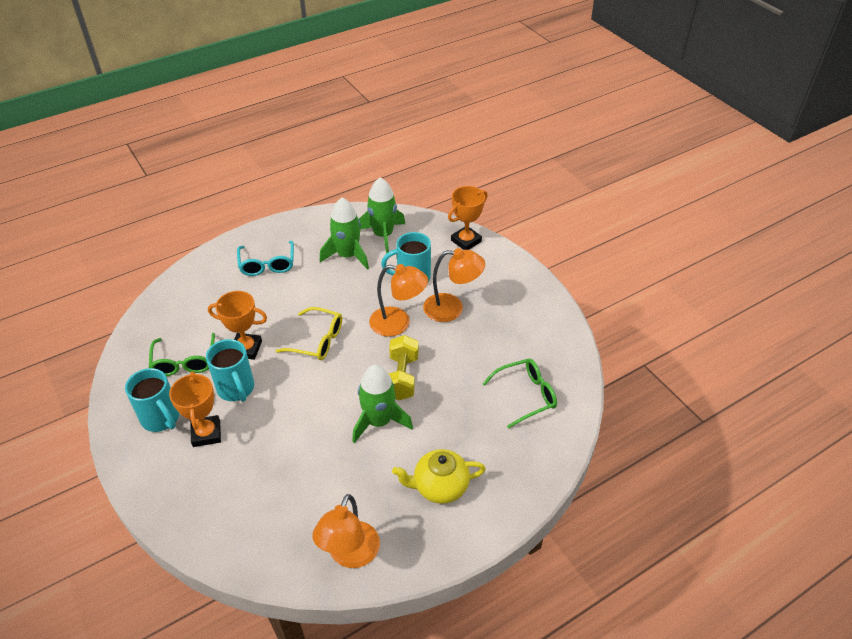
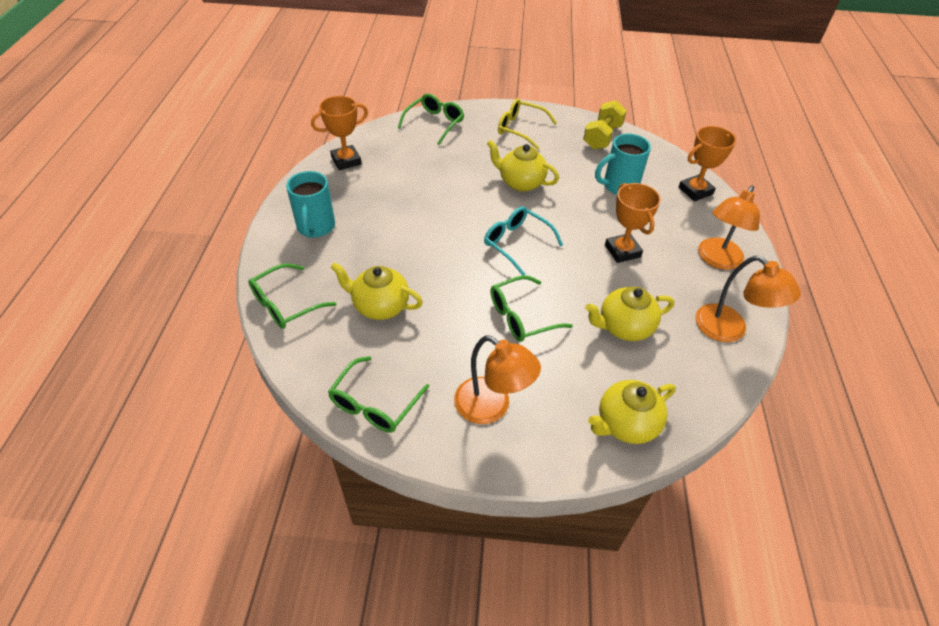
green glasses: 2 -> 4
green rocket: 3 -> 0
turquoise mug: 3 -> 2
yellow teapot: 1 -> 4

